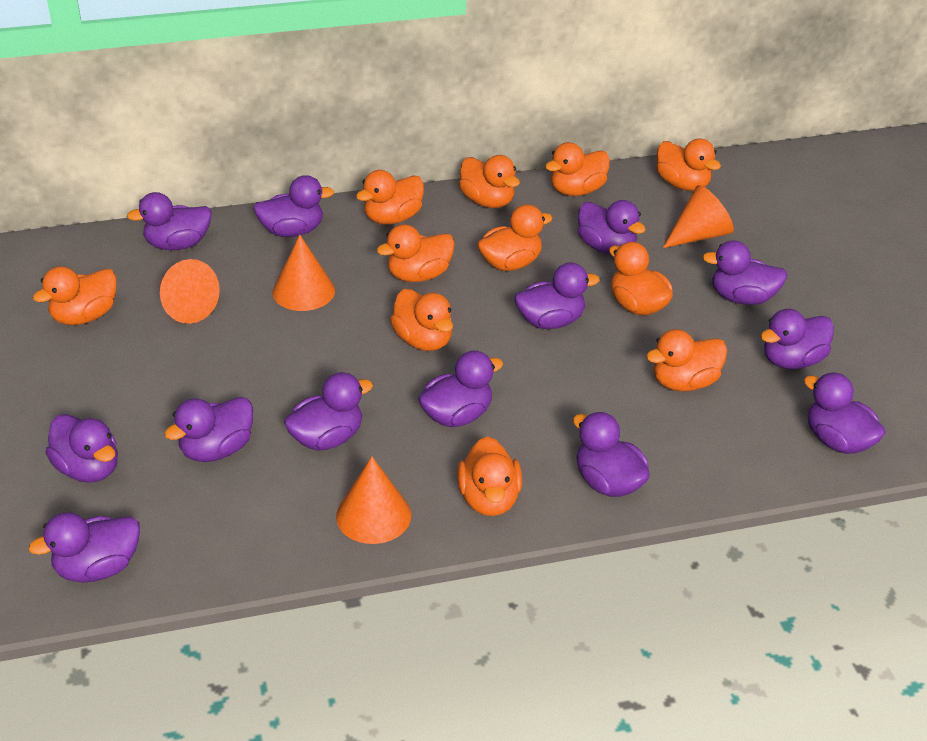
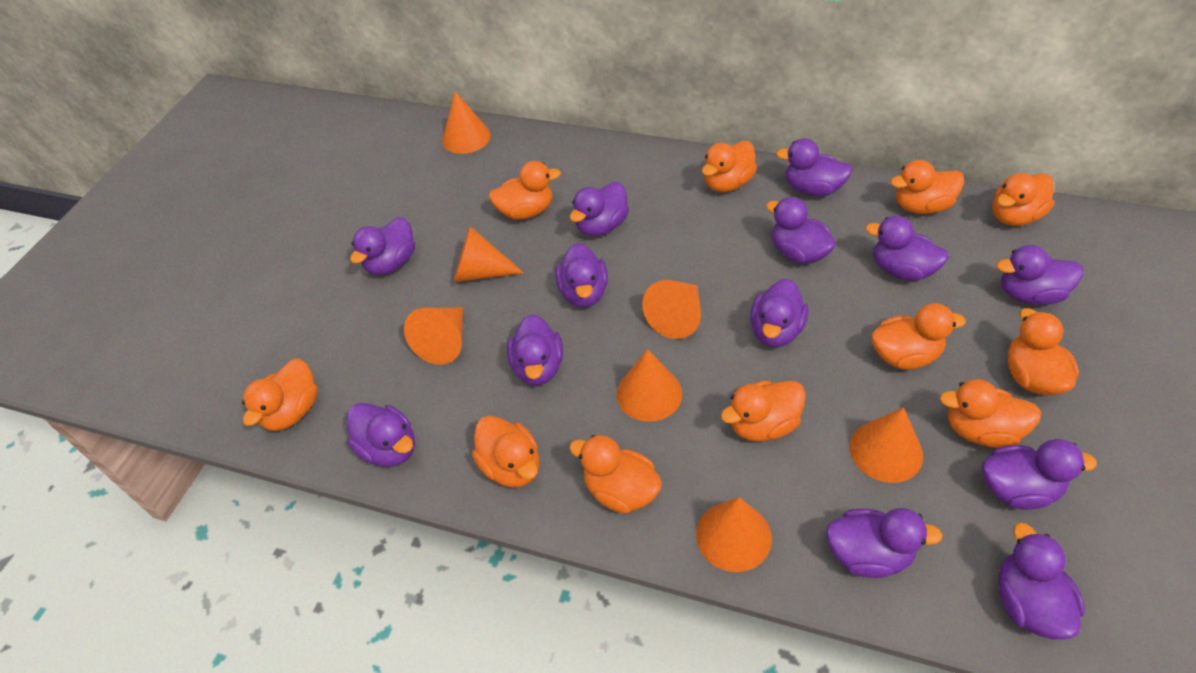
orange cone: 4 -> 7

